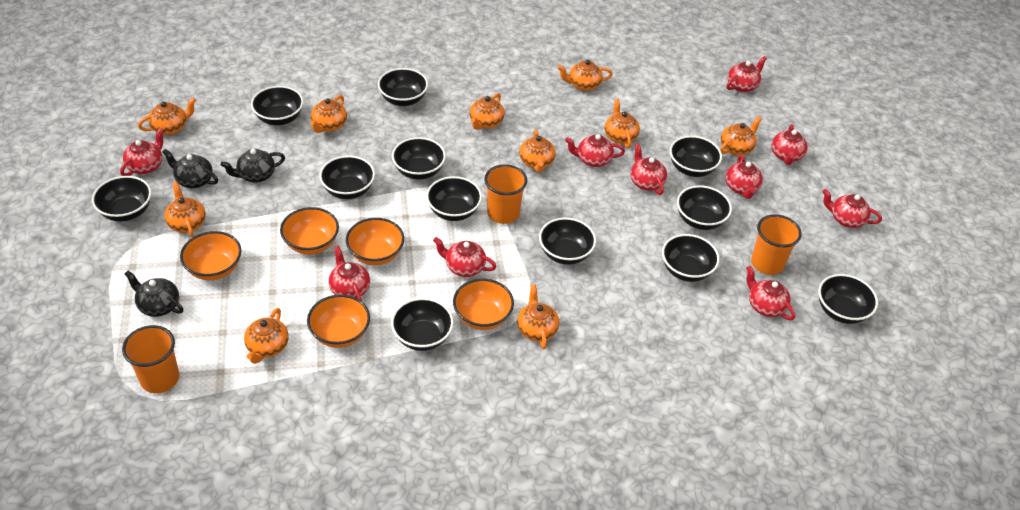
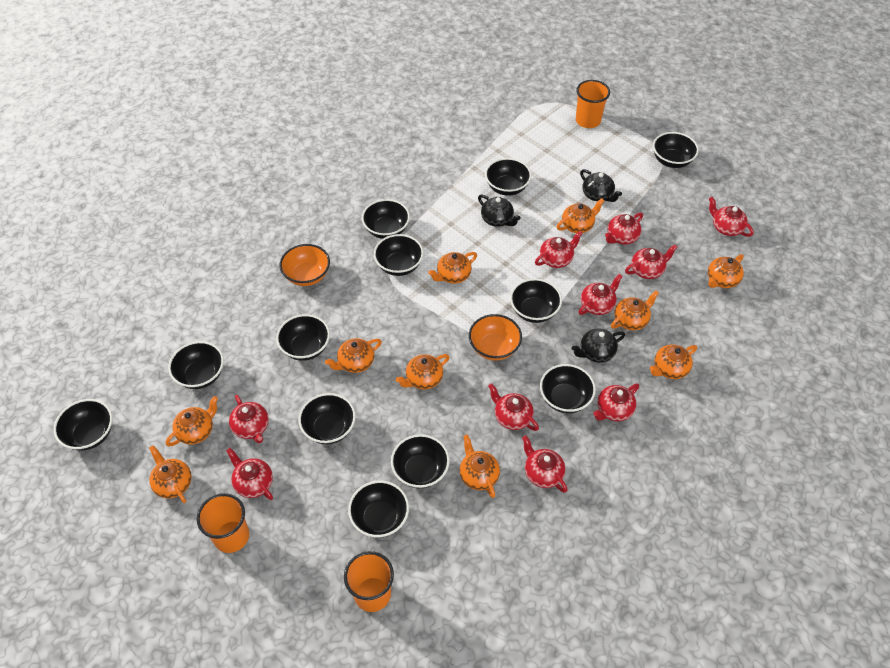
orange bowl: 5 -> 2

